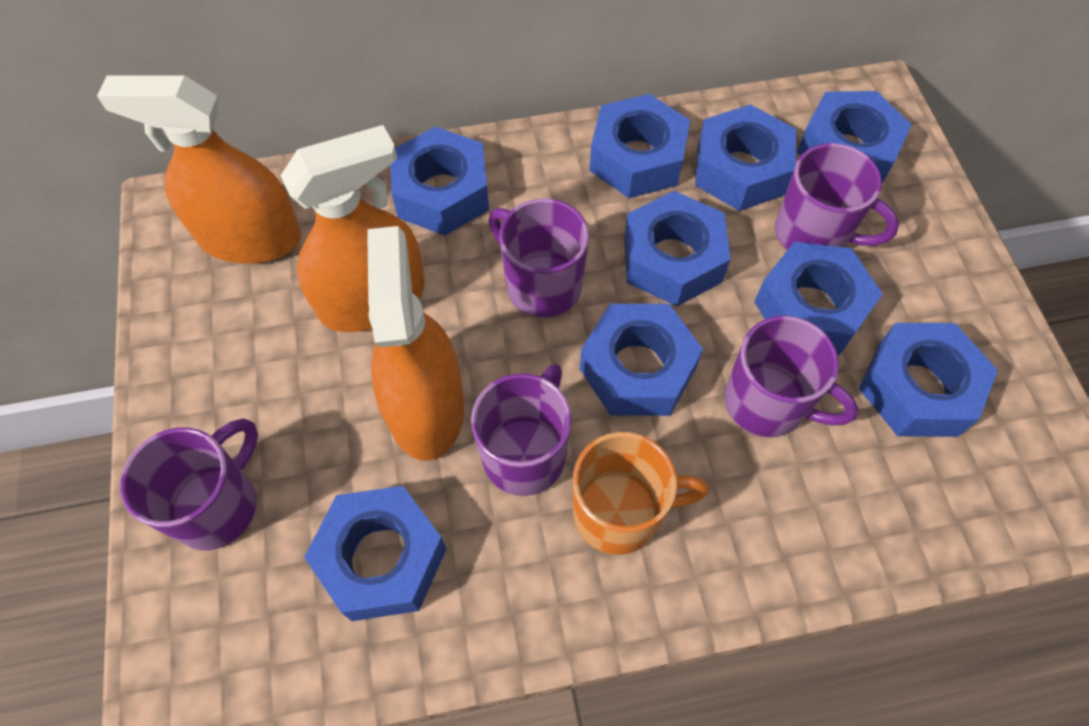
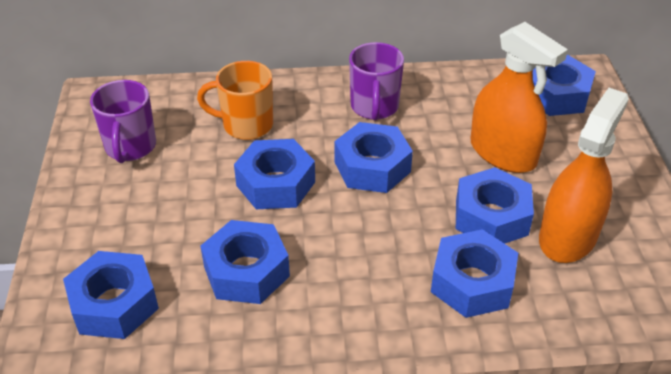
blue nut: 9 -> 7
orange spray bottle: 3 -> 2
purple mug: 5 -> 2

